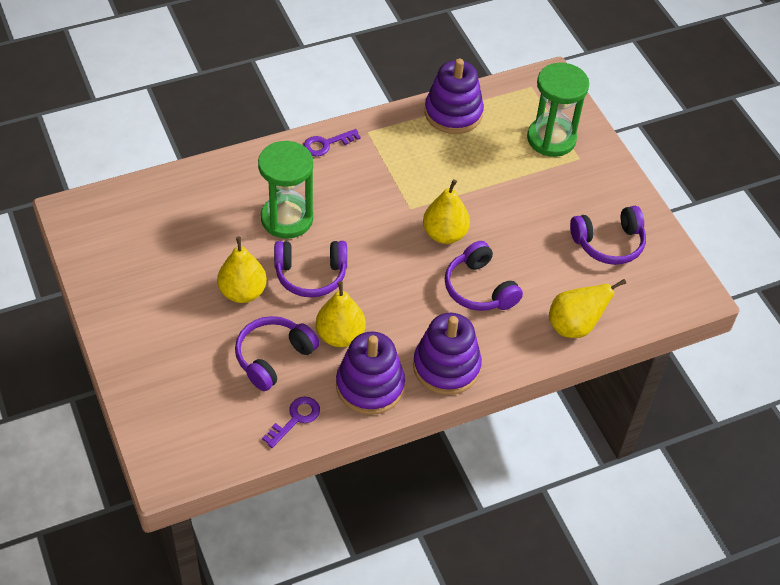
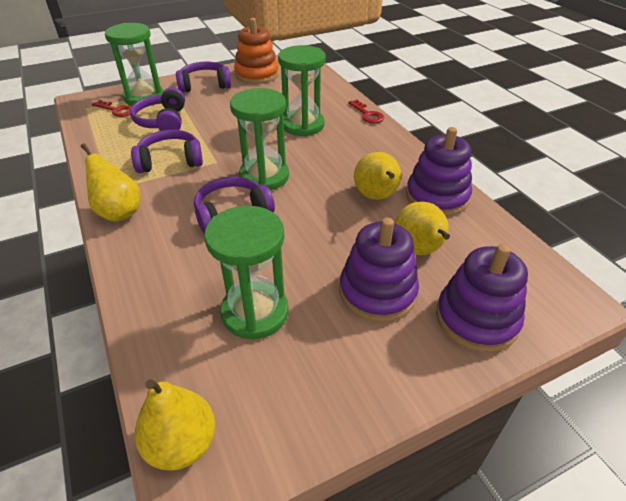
green hourglass: 2 -> 4
orange stacking toy: 0 -> 1
purple key: 2 -> 0
red key: 0 -> 2

